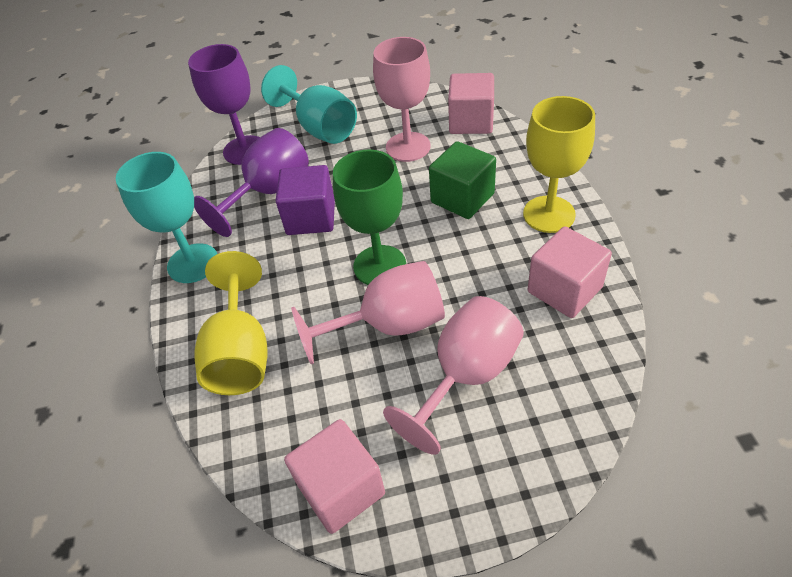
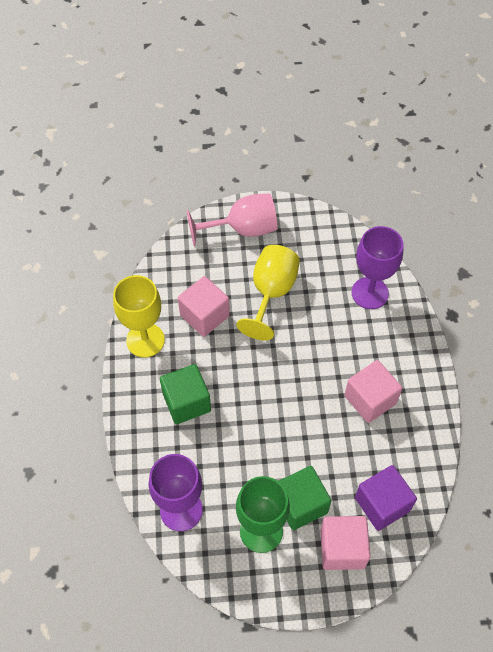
green cube: 1 -> 2
pink goblet: 3 -> 1
turquoise goblet: 2 -> 0

